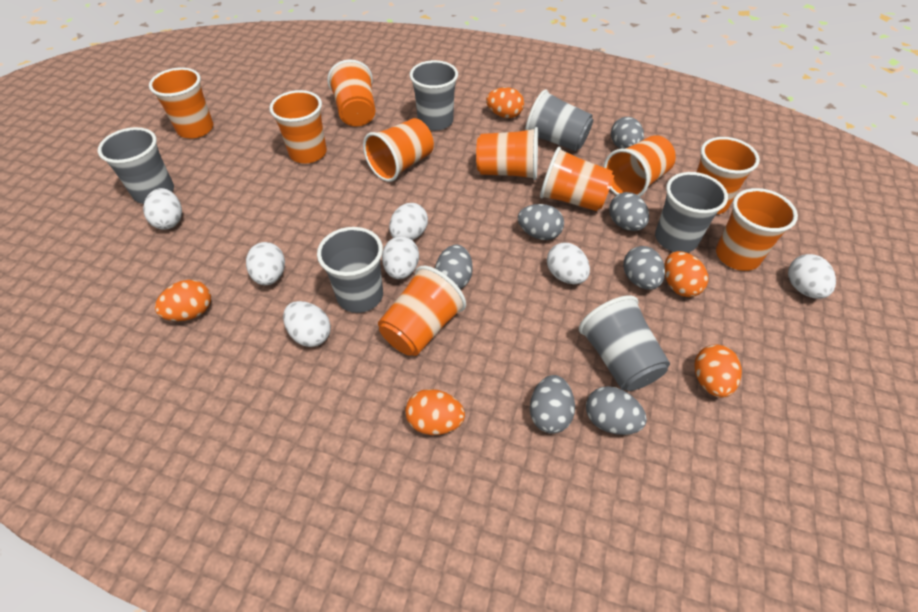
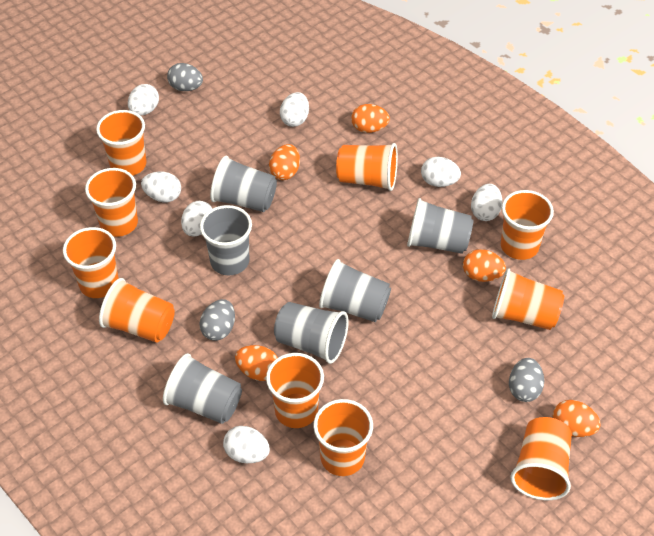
grey egg: 7 -> 3

